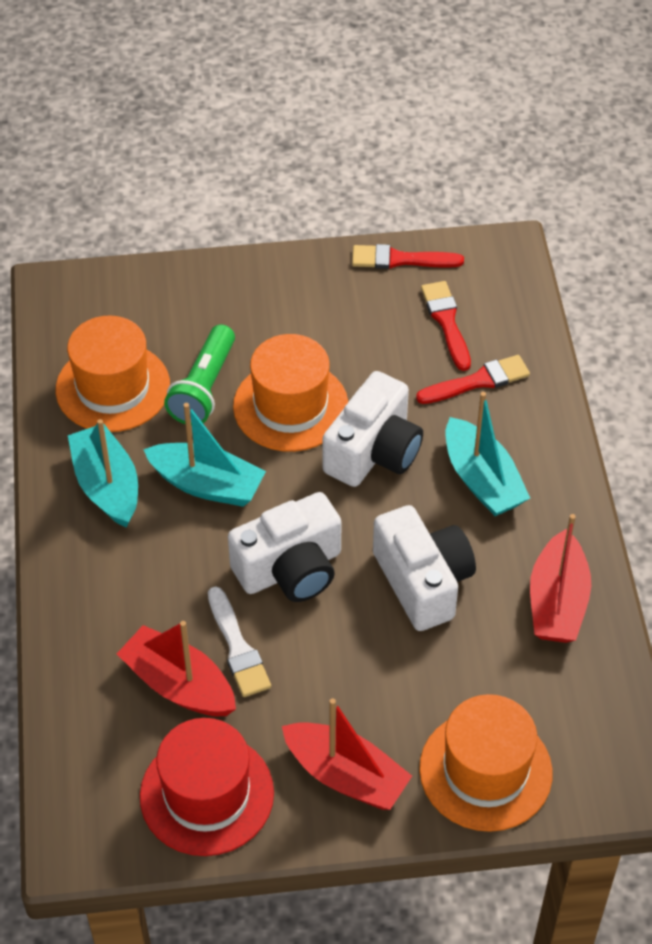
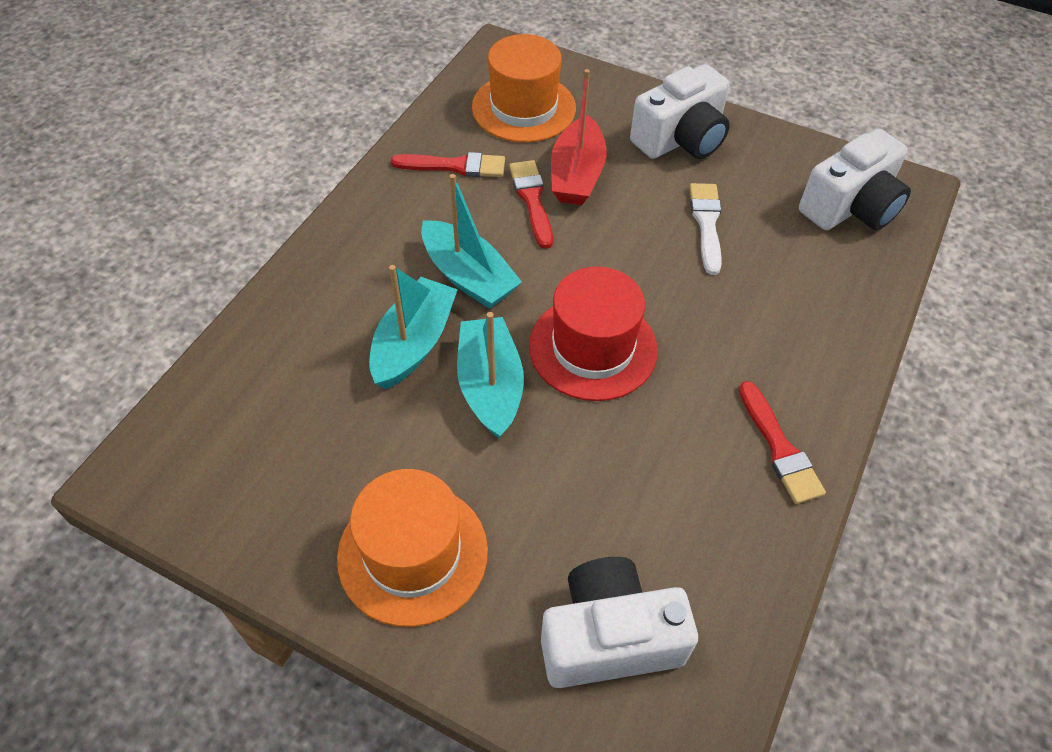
green flashlight: 1 -> 0
orange hat: 3 -> 2
red boat: 3 -> 1

